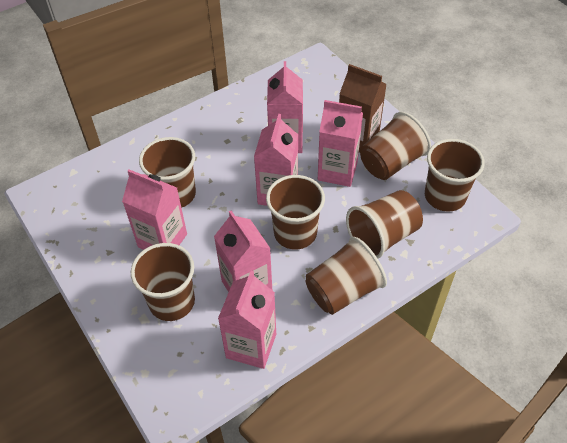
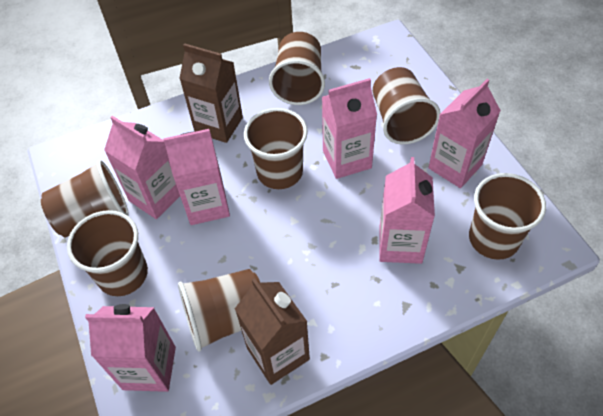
brown carton: 1 -> 2

